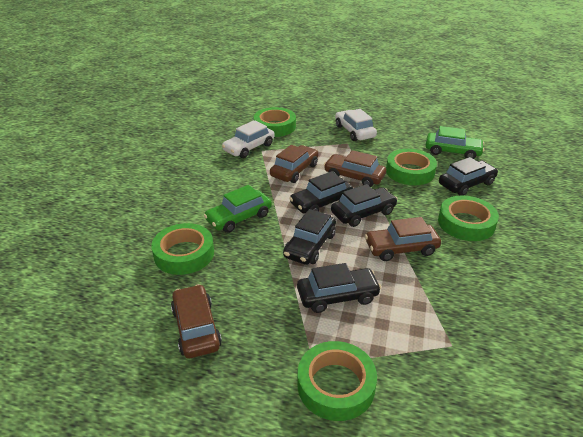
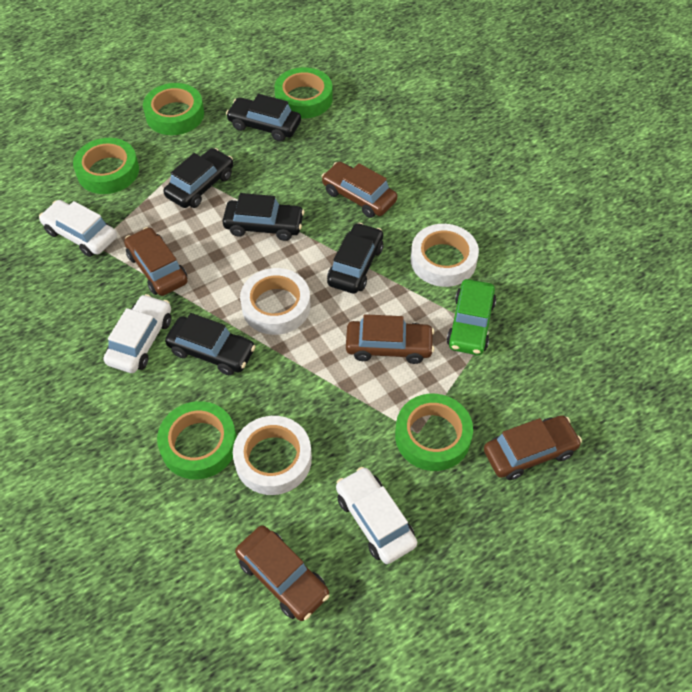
brown car: 4 -> 5
green car: 2 -> 1
white car: 2 -> 3
white tape: 0 -> 3

